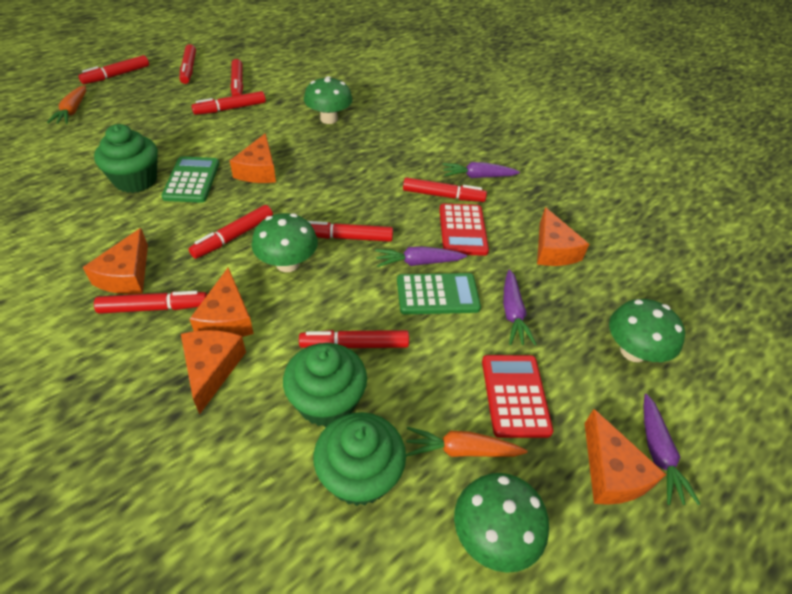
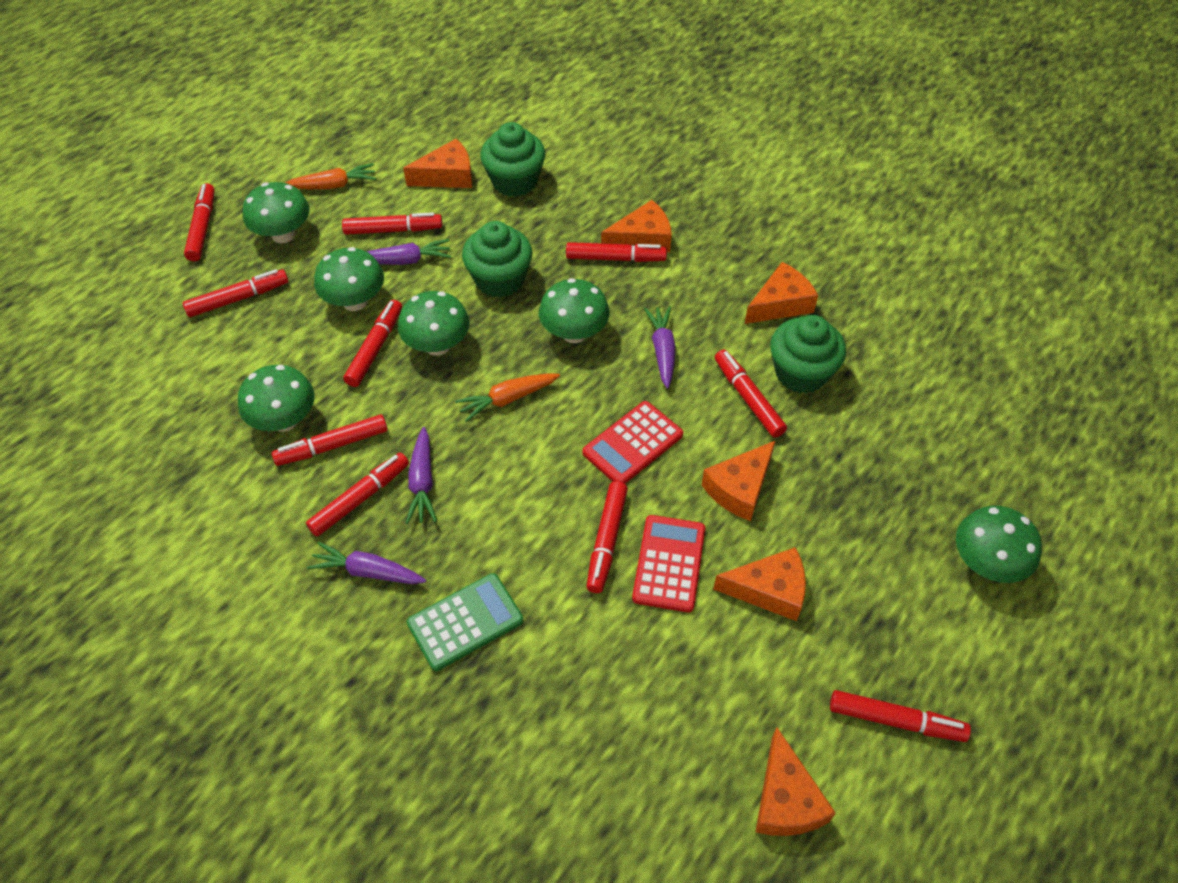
green calculator: 2 -> 1
green mushroom: 4 -> 6
red marker: 9 -> 10

